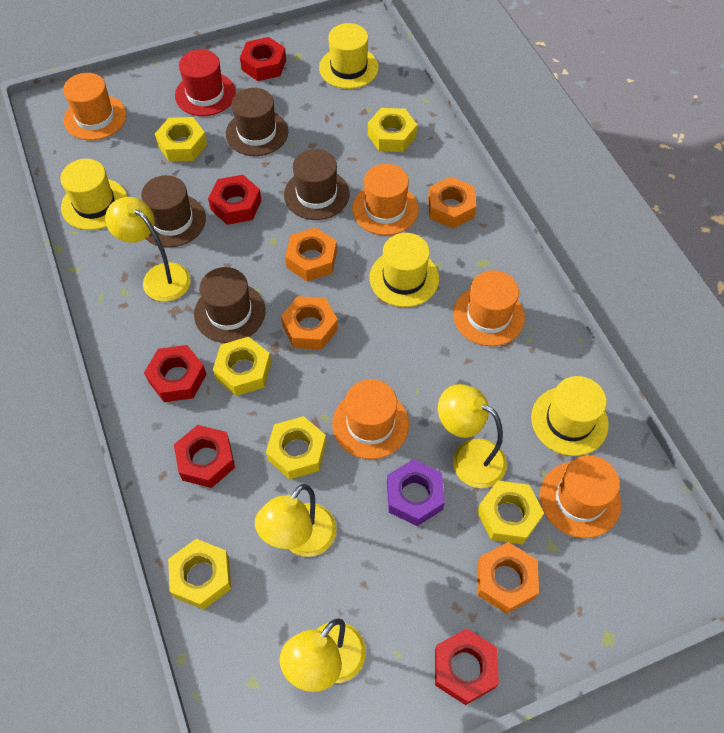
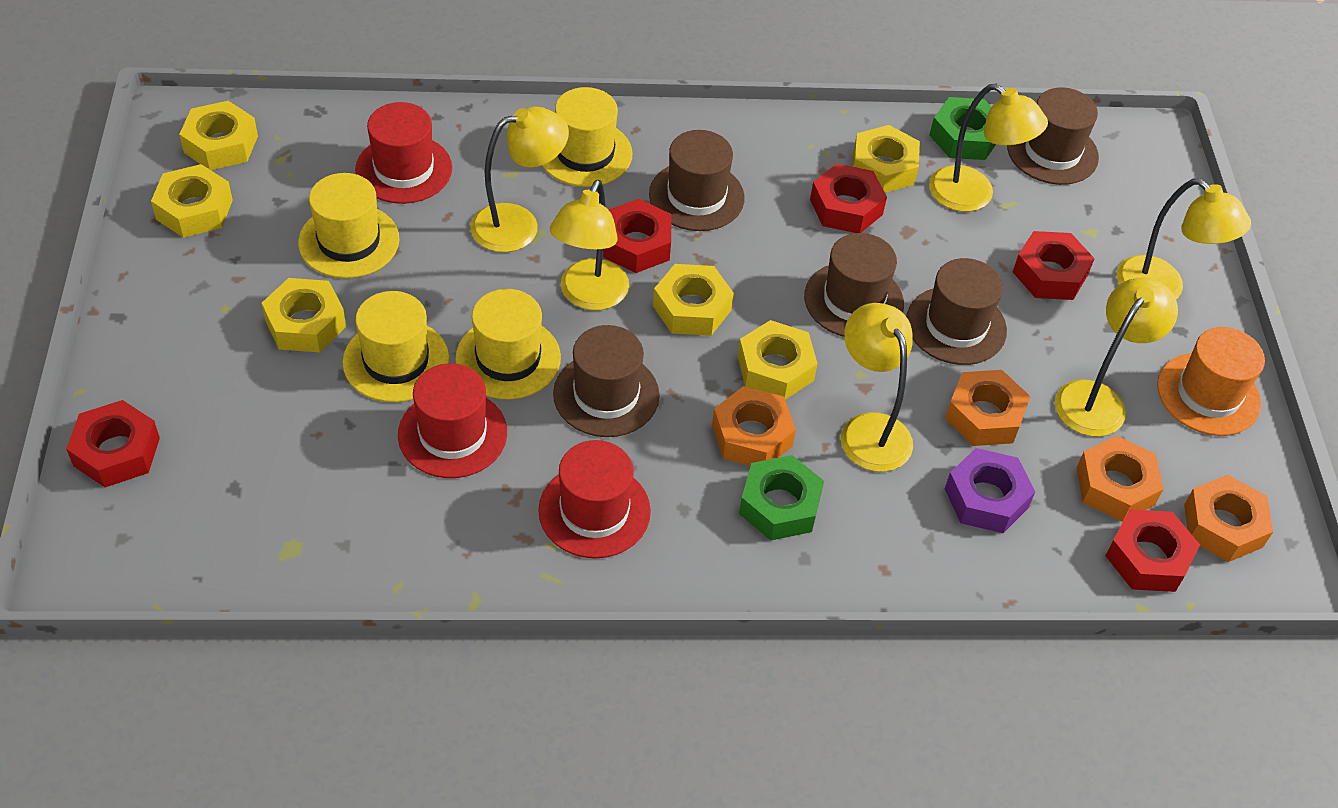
brown hat: 4 -> 5
green nut: 0 -> 2
orange hat: 5 -> 1
red hat: 1 -> 3
yellow lamp: 4 -> 6

